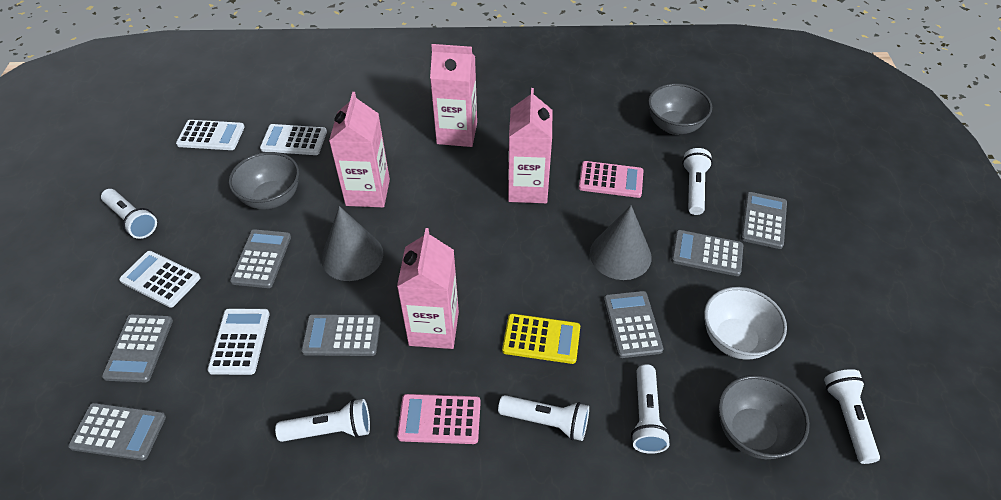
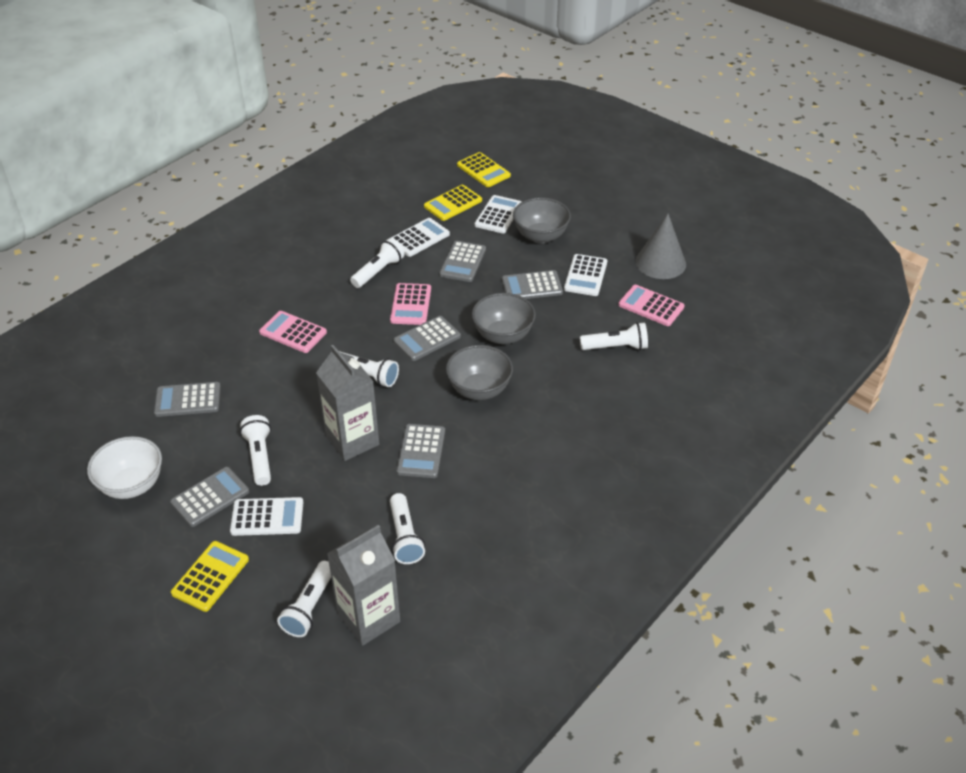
grey calculator: 7 -> 6
grey carton: 0 -> 2
grey cone: 2 -> 1
pink calculator: 2 -> 3
pink carton: 4 -> 0
yellow calculator: 1 -> 3

